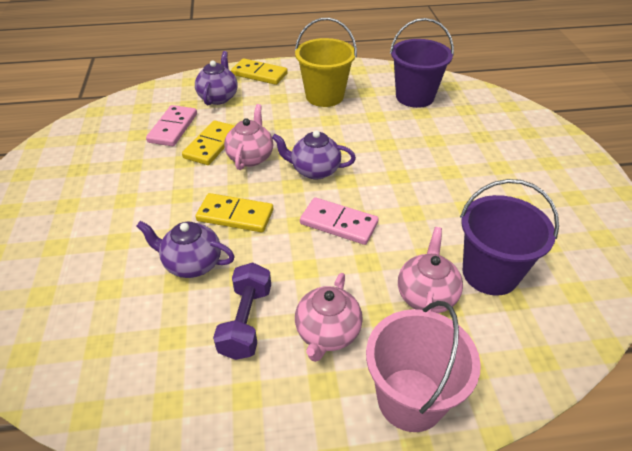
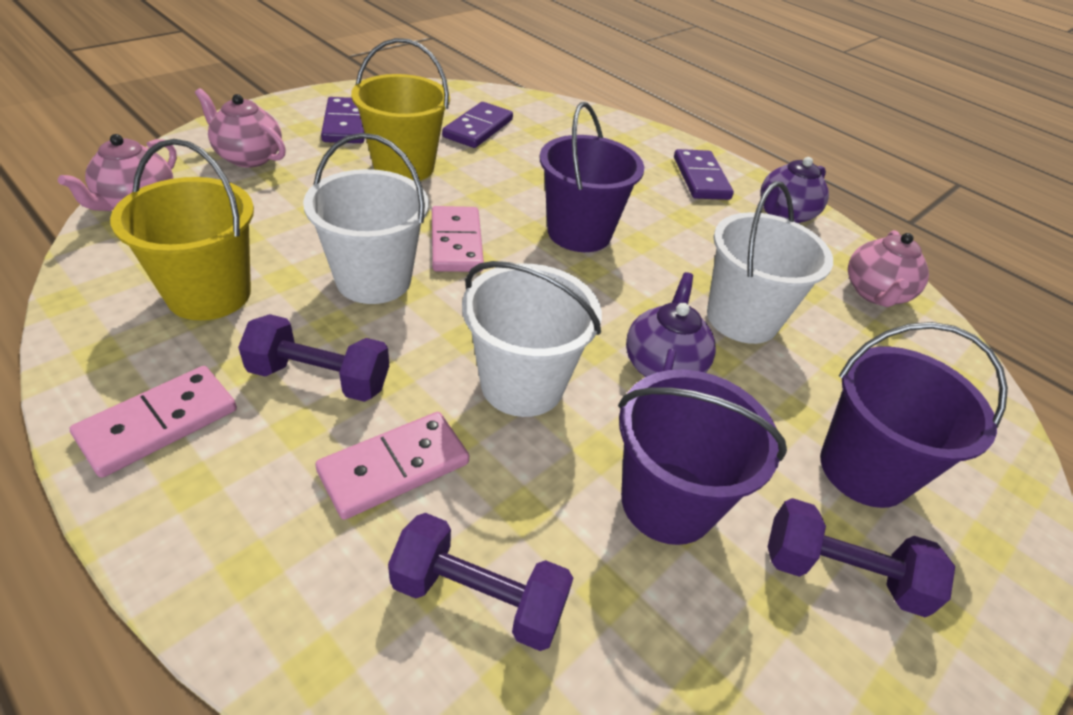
pink bucket: 1 -> 0
pink domino: 2 -> 3
purple bucket: 2 -> 3
purple domino: 0 -> 3
purple dumbbell: 1 -> 3
purple teapot: 3 -> 2
white bucket: 0 -> 3
yellow bucket: 1 -> 2
yellow domino: 3 -> 0

